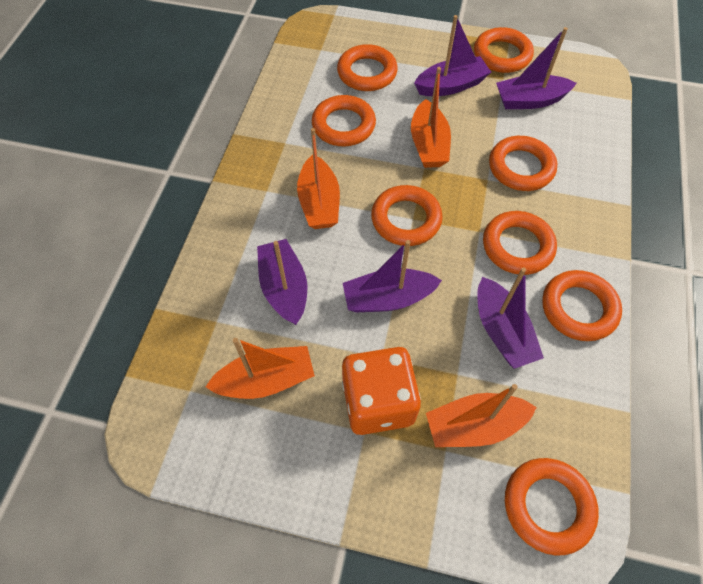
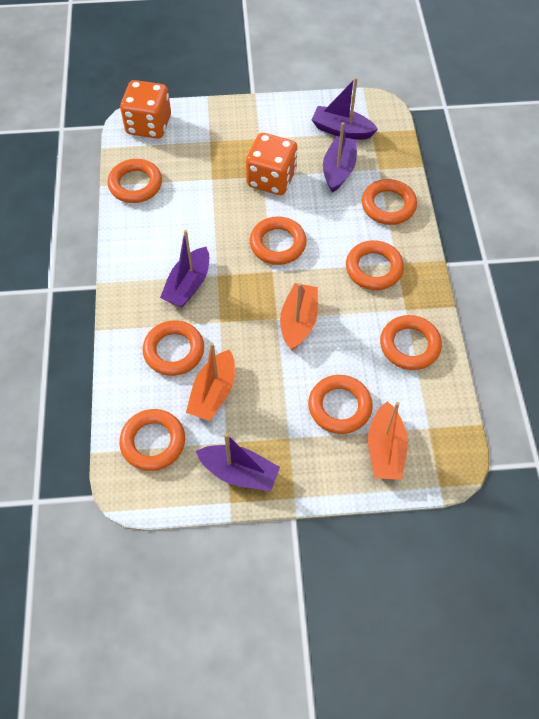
orange boat: 4 -> 3
orange dice: 1 -> 2
purple boat: 5 -> 4

